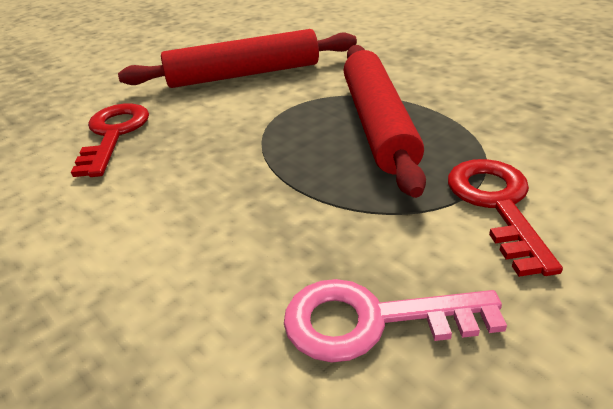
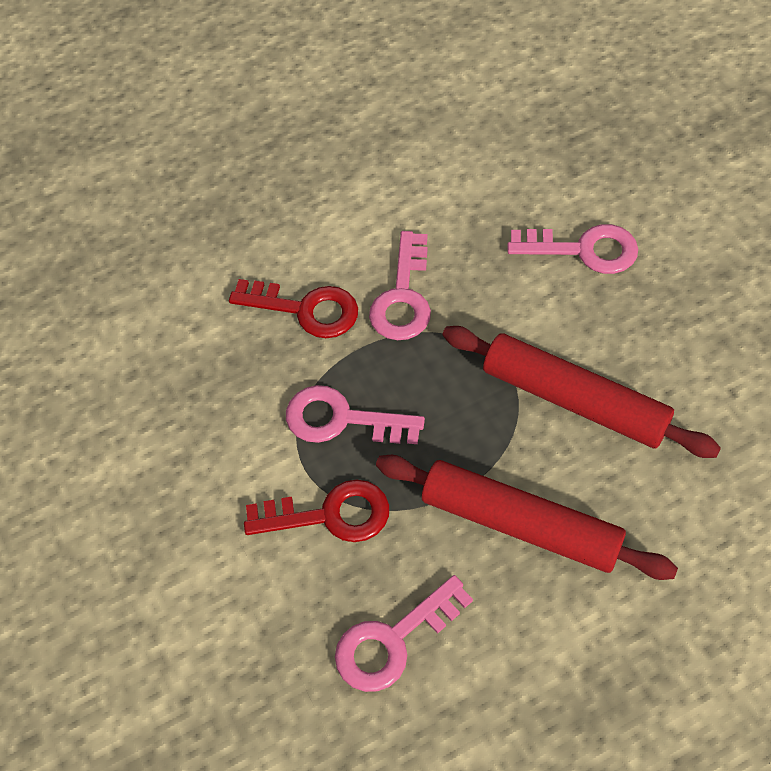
pink key: 1 -> 4

